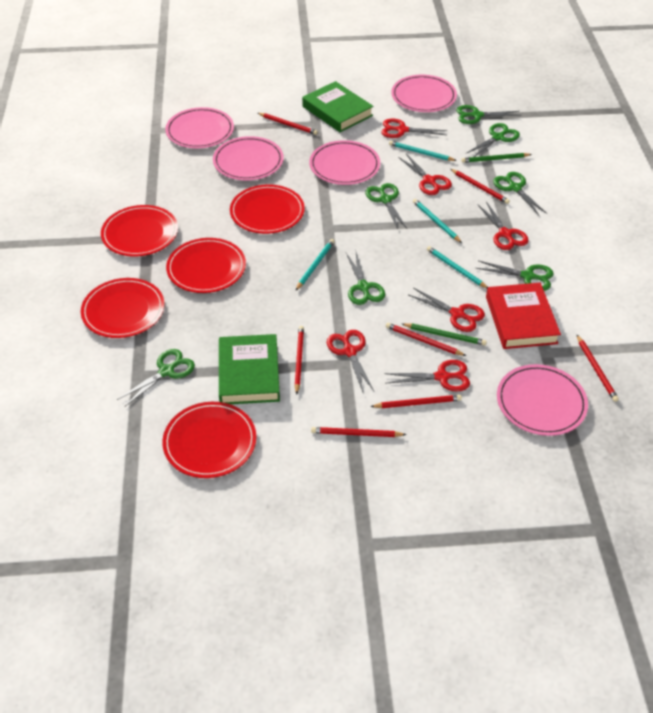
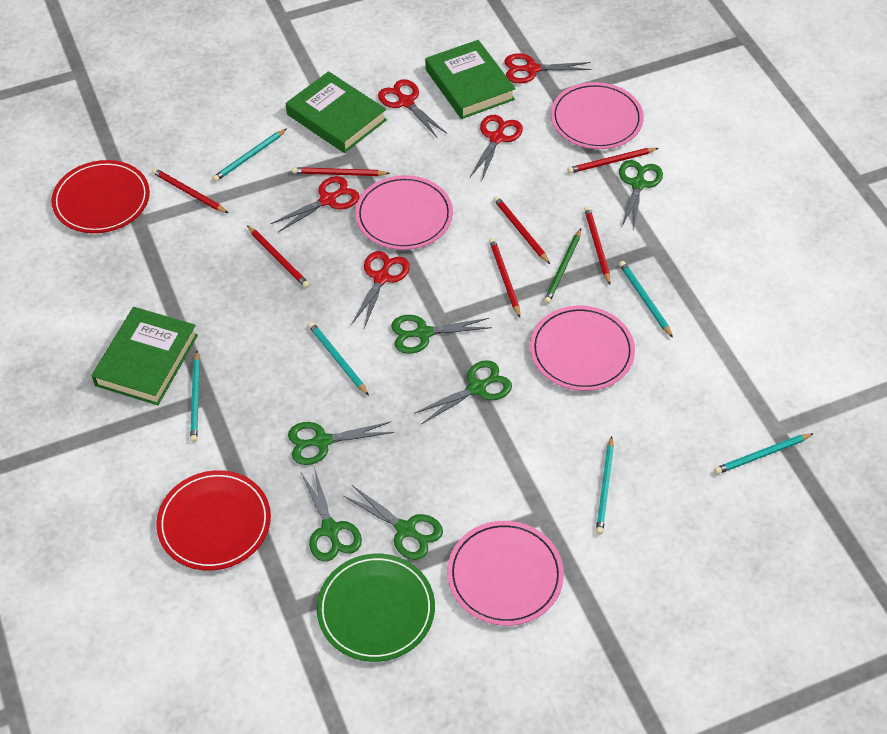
green book: 2 -> 3
green pencil: 2 -> 1
green plate: 0 -> 1
green scissors: 7 -> 6
pink plate: 5 -> 4
red book: 1 -> 0
red plate: 5 -> 2
red scissors: 6 -> 5
turquoise pencil: 4 -> 6

